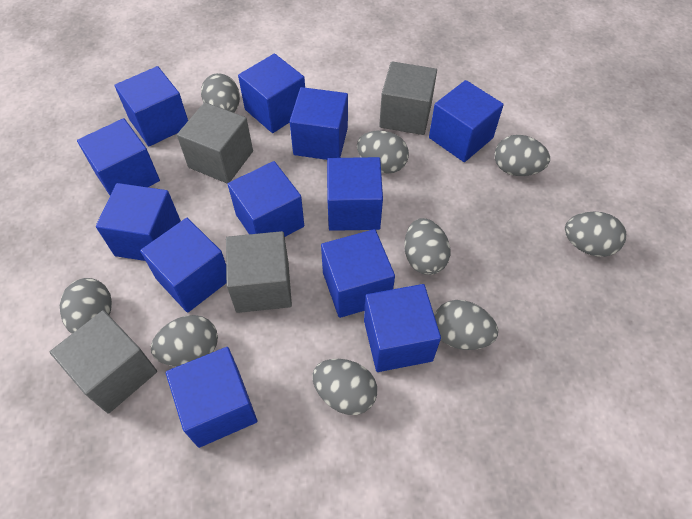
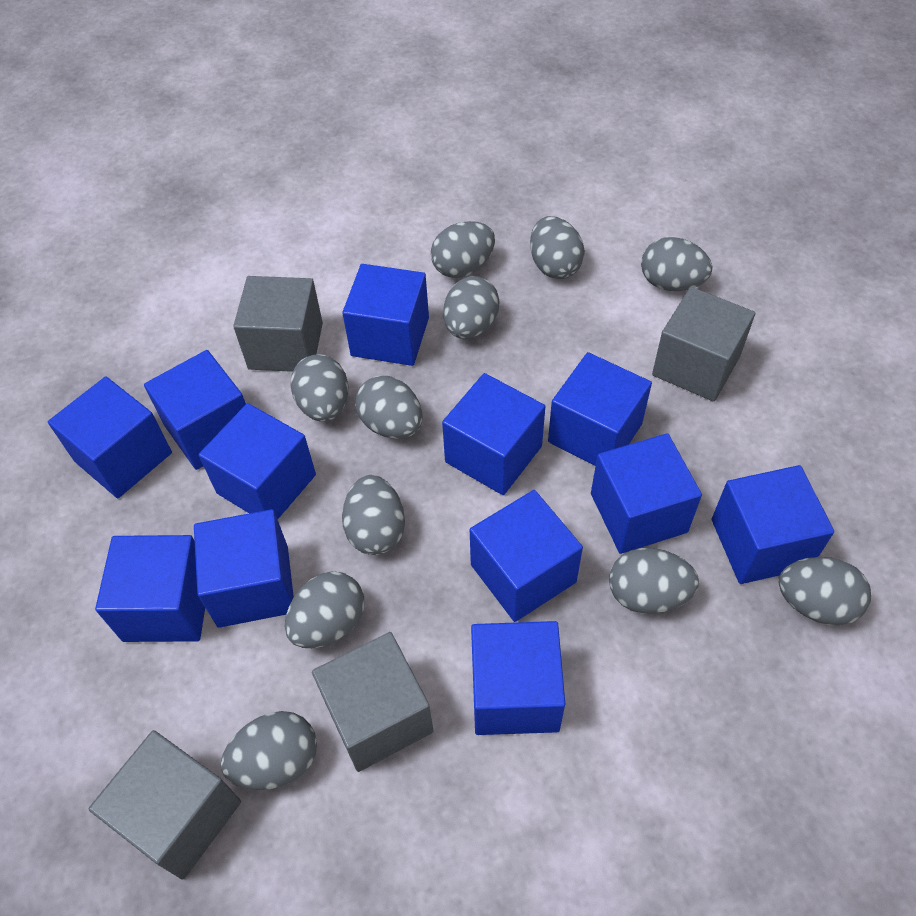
grey egg: 9 -> 11

